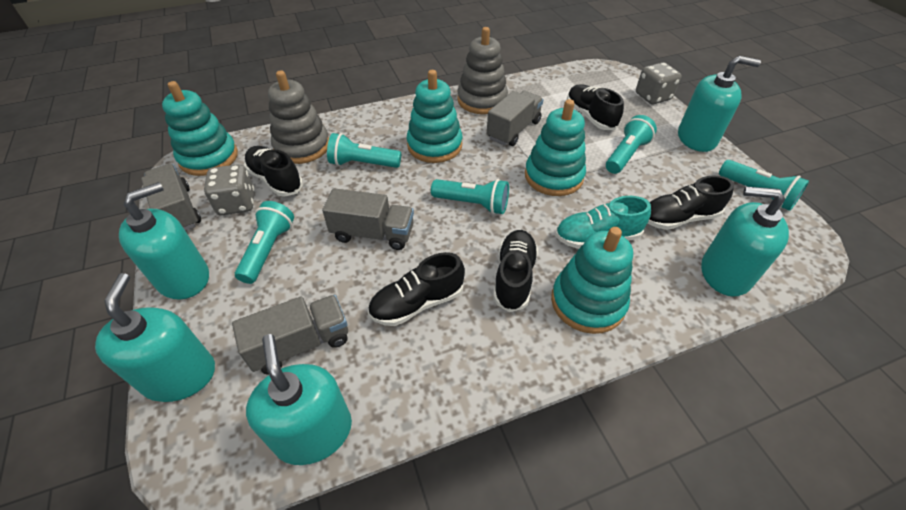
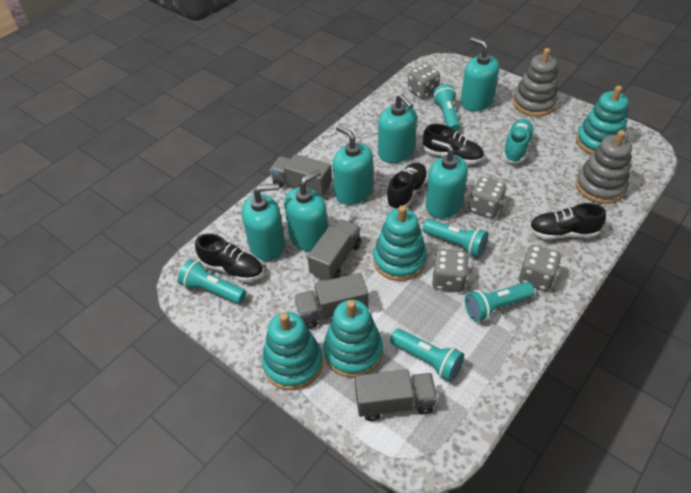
black shoe: 5 -> 4
grey dice: 2 -> 4
turquoise soap dispenser: 5 -> 6

